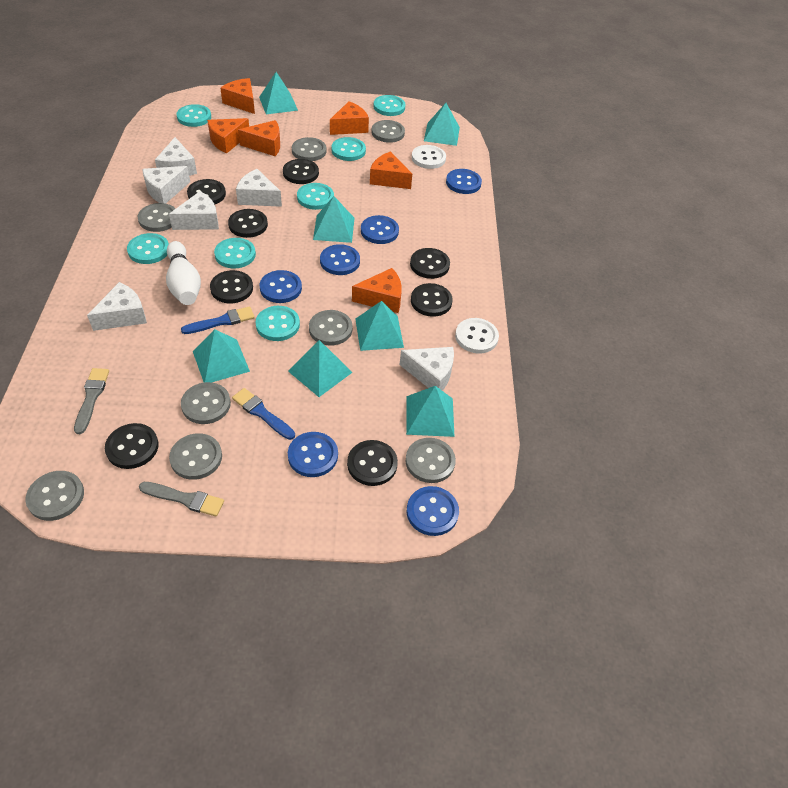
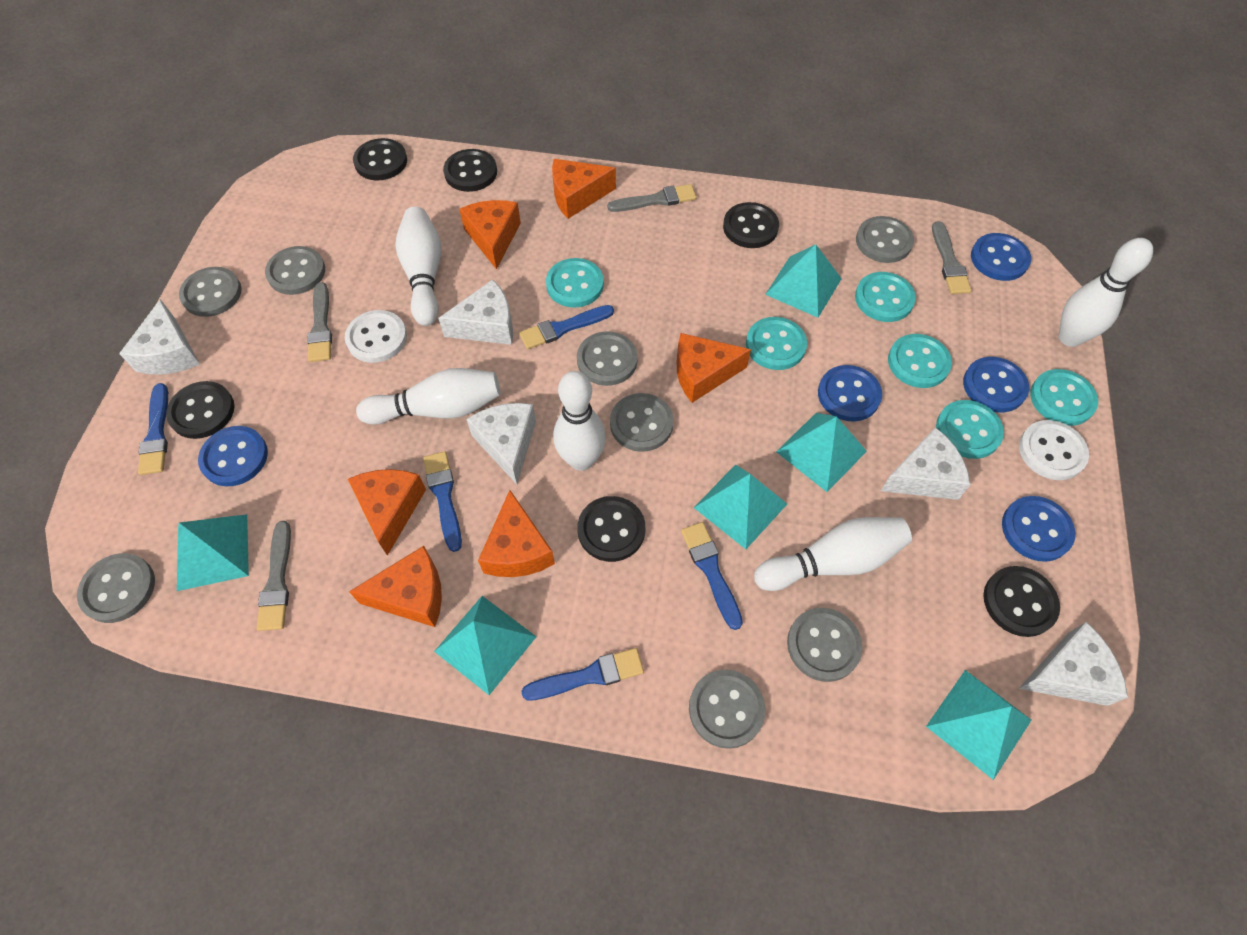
black button: 8 -> 6
blue brush: 2 -> 5
blue button: 6 -> 5
grey brush: 2 -> 4
turquoise button: 7 -> 6
turquoise pyramid: 7 -> 6
white bowling pin: 1 -> 5
white cheese: 6 -> 5

